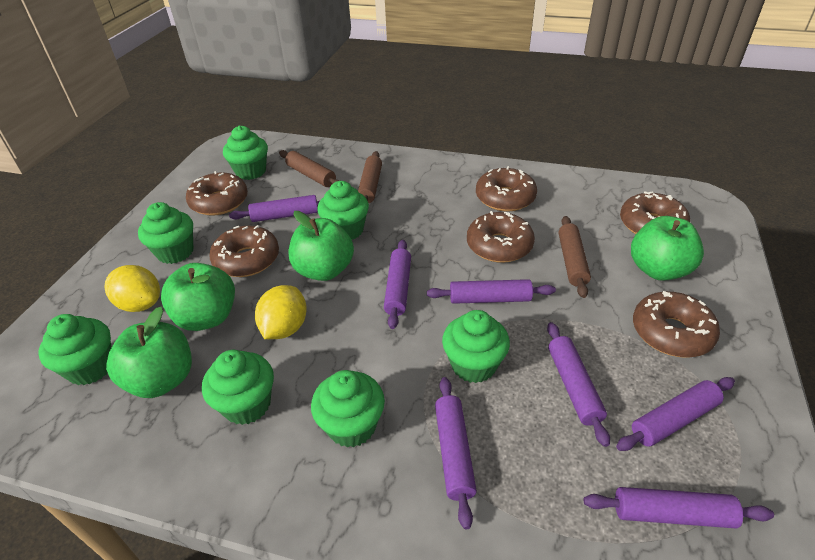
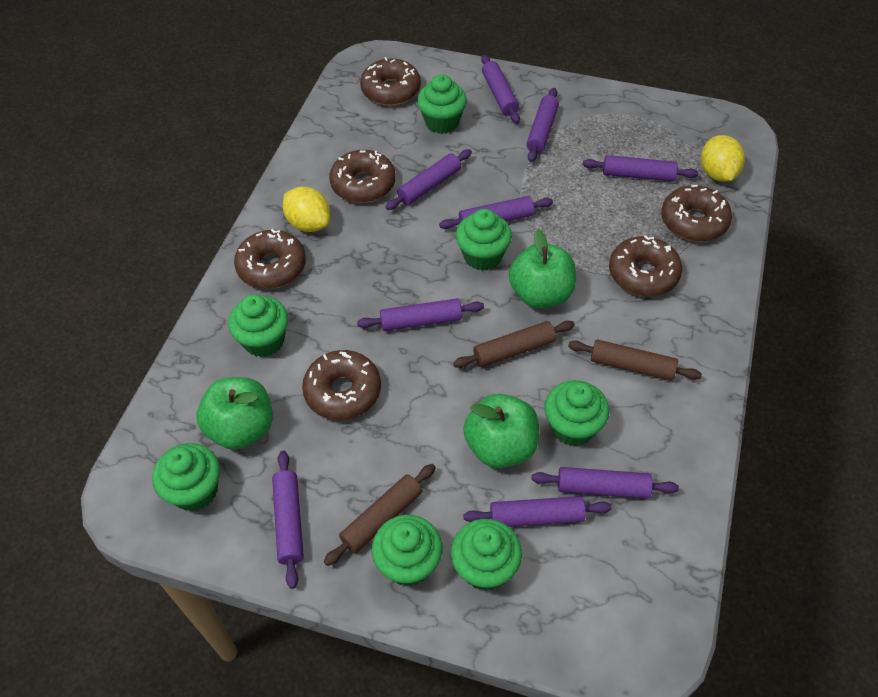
green apple: 4 -> 3
purple rolling pin: 7 -> 9

